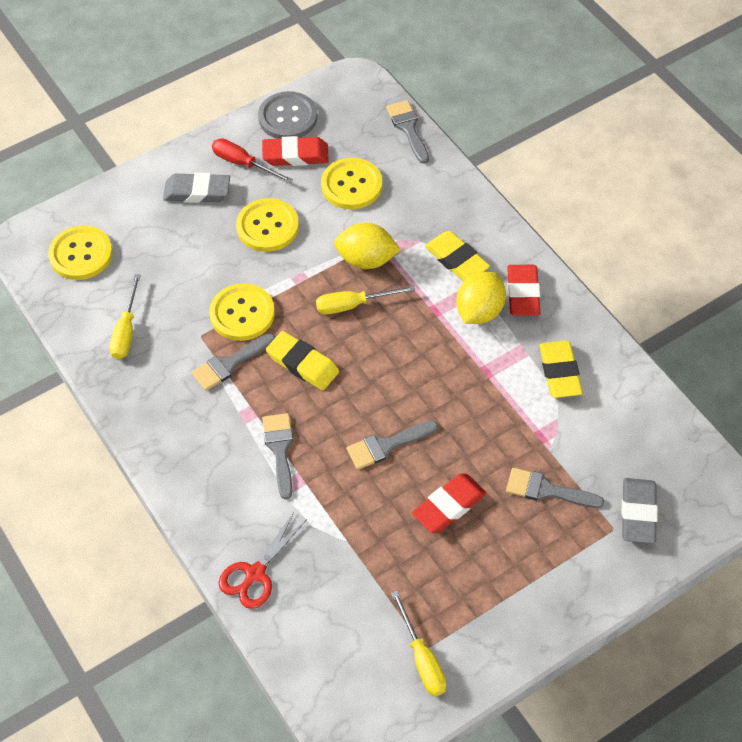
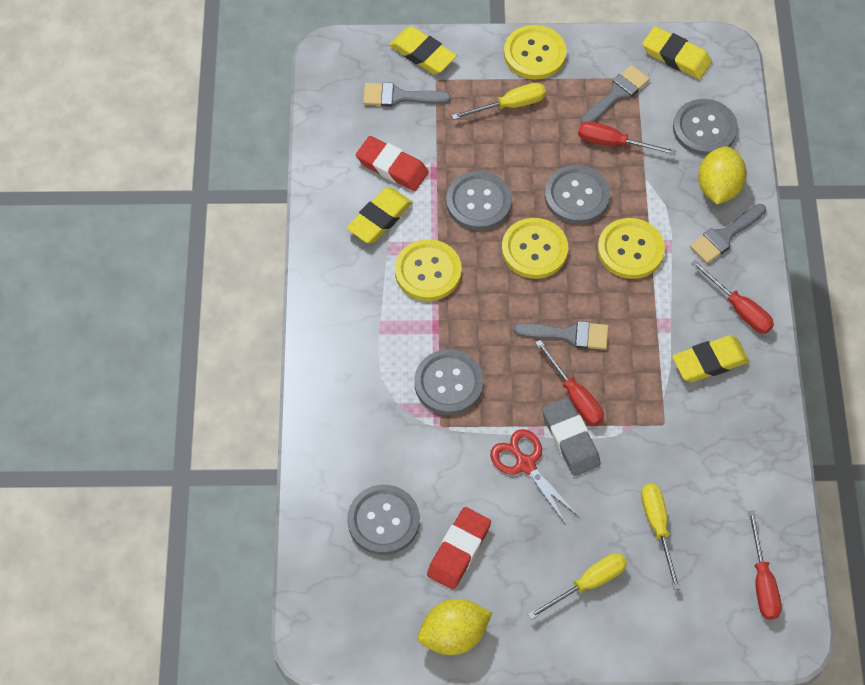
grey brush: 5 -> 4
grey button: 1 -> 5
grey eraser: 2 -> 1
red eraser: 3 -> 2
red screwdriver: 1 -> 4
yellow eraser: 3 -> 4

